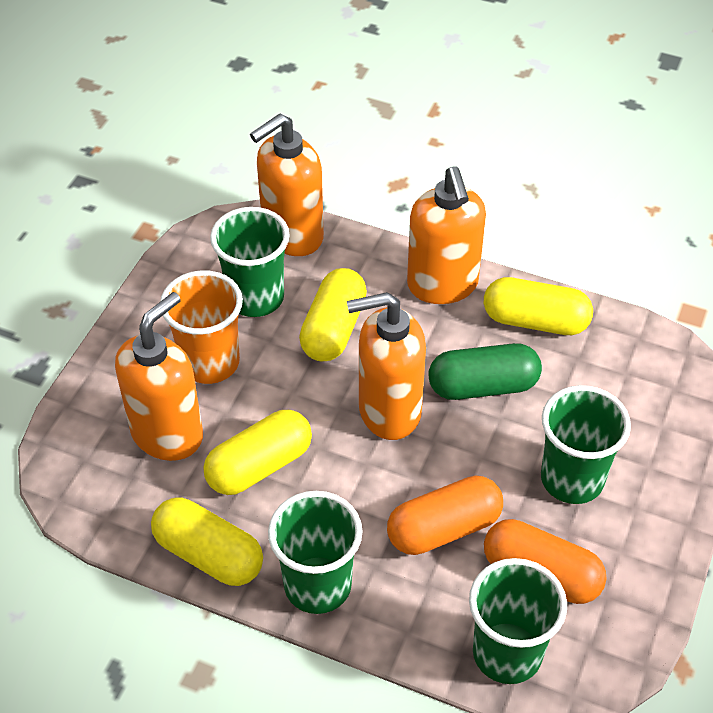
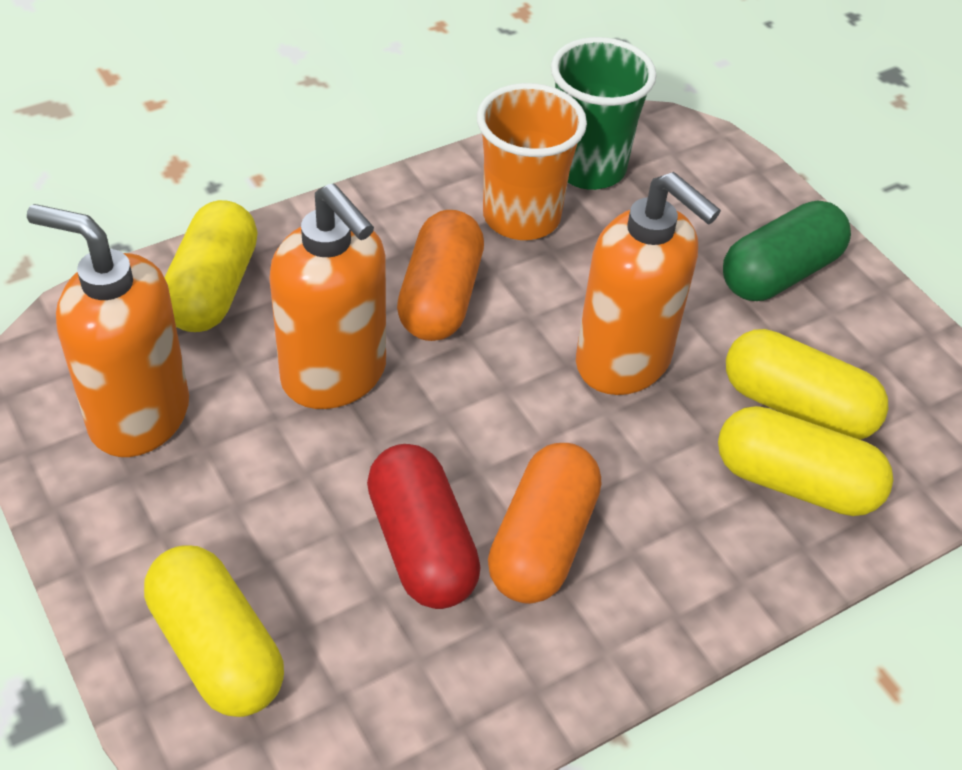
green cup: 4 -> 1
orange soap dispenser: 4 -> 3
red capsule: 0 -> 1

